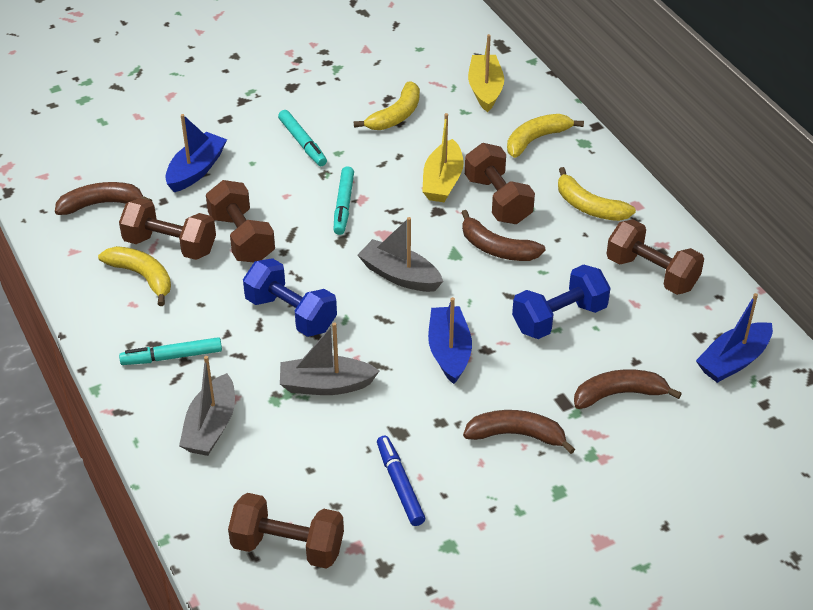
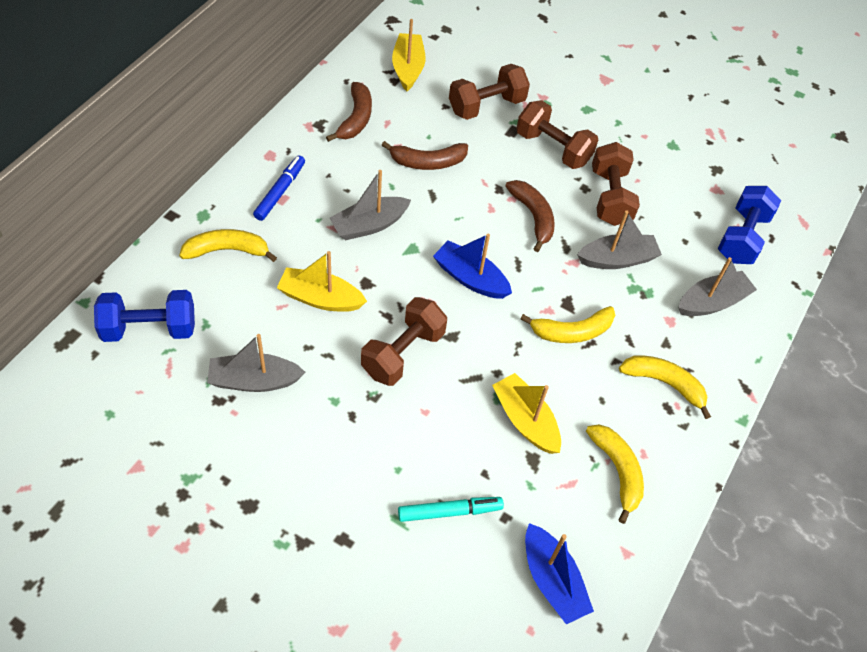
blue boat: 3 -> 2
brown banana: 4 -> 3
brown dumbbell: 5 -> 4
grey boat: 3 -> 4
turquoise marker: 3 -> 1
yellow boat: 2 -> 3

